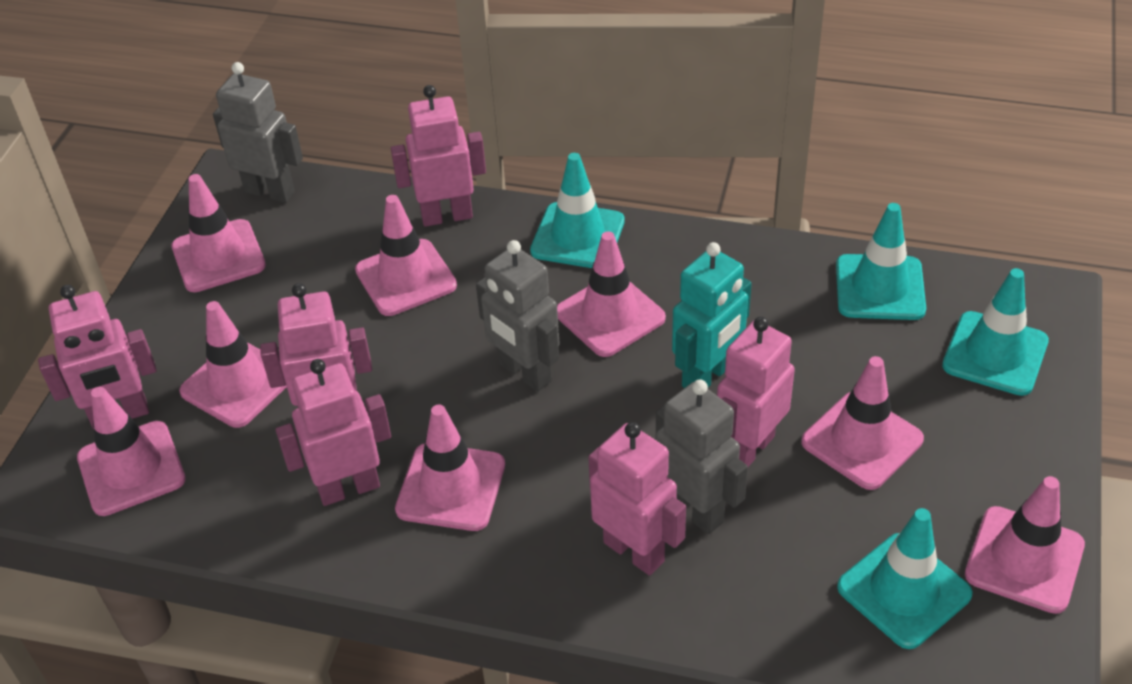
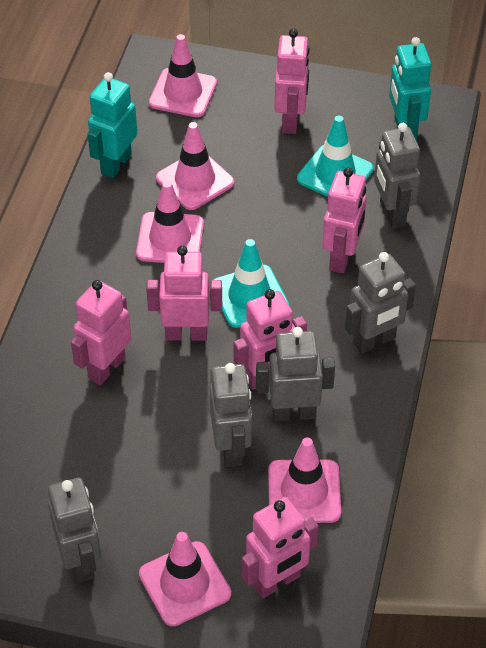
grey robot: 3 -> 5
pink traffic cone: 8 -> 5
turquoise robot: 1 -> 2
turquoise traffic cone: 4 -> 2

